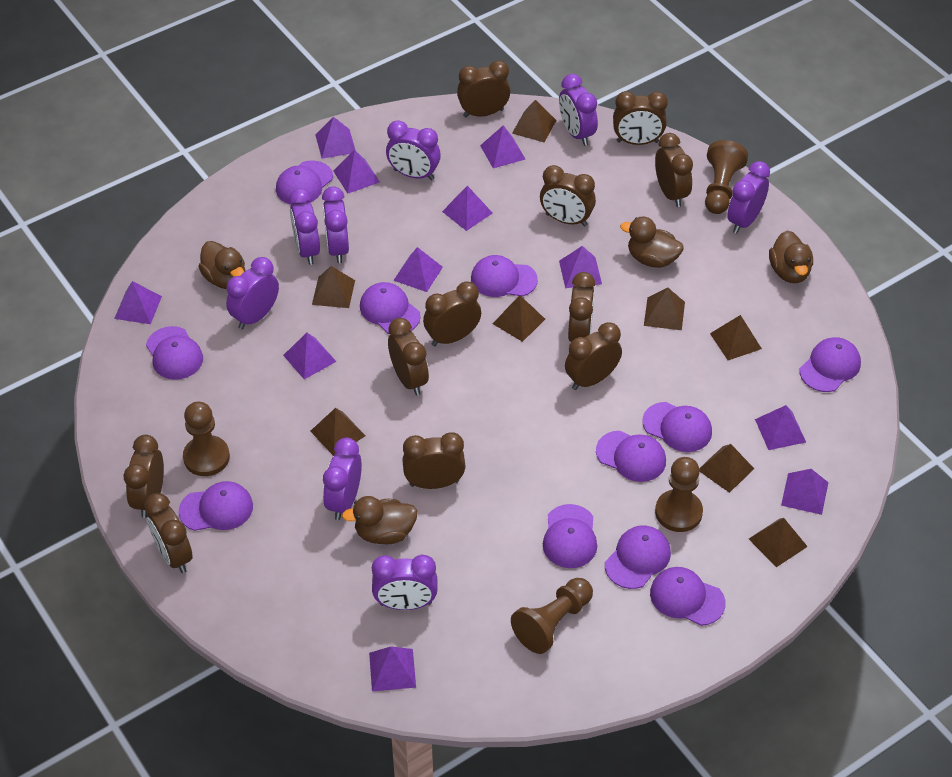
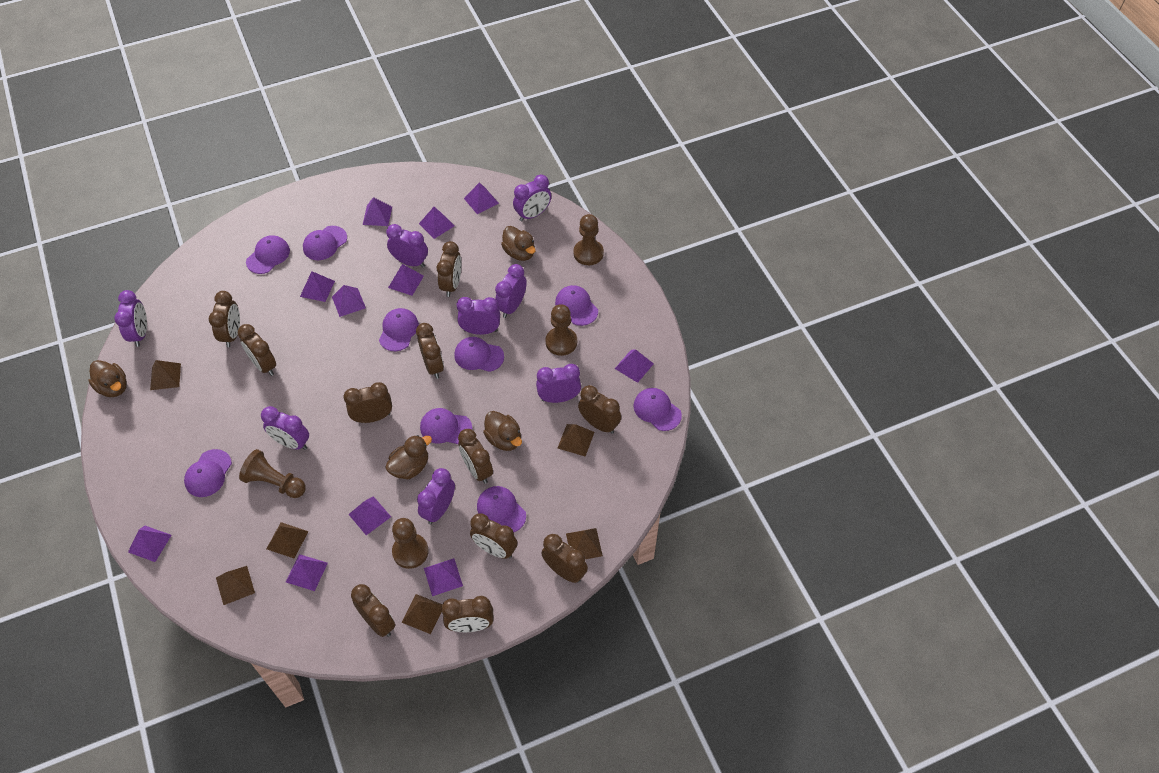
brown pyramid: 8 -> 6
purple cap: 11 -> 9

